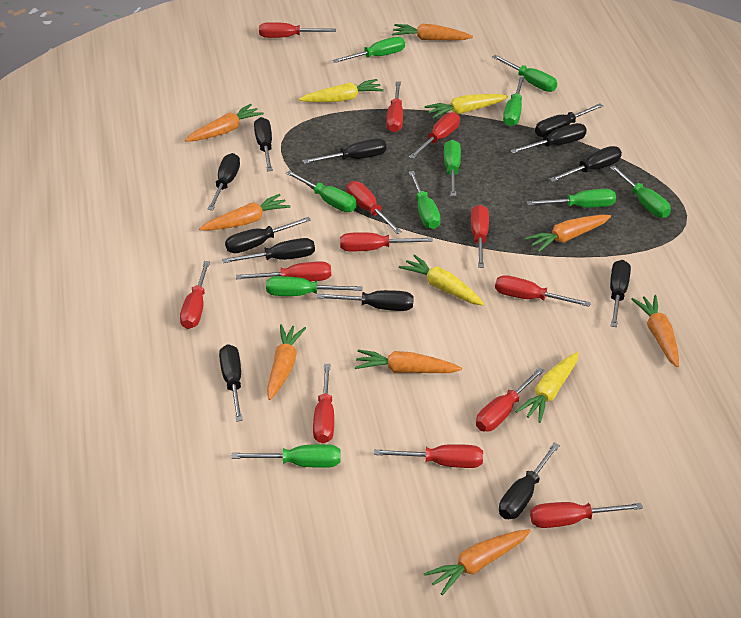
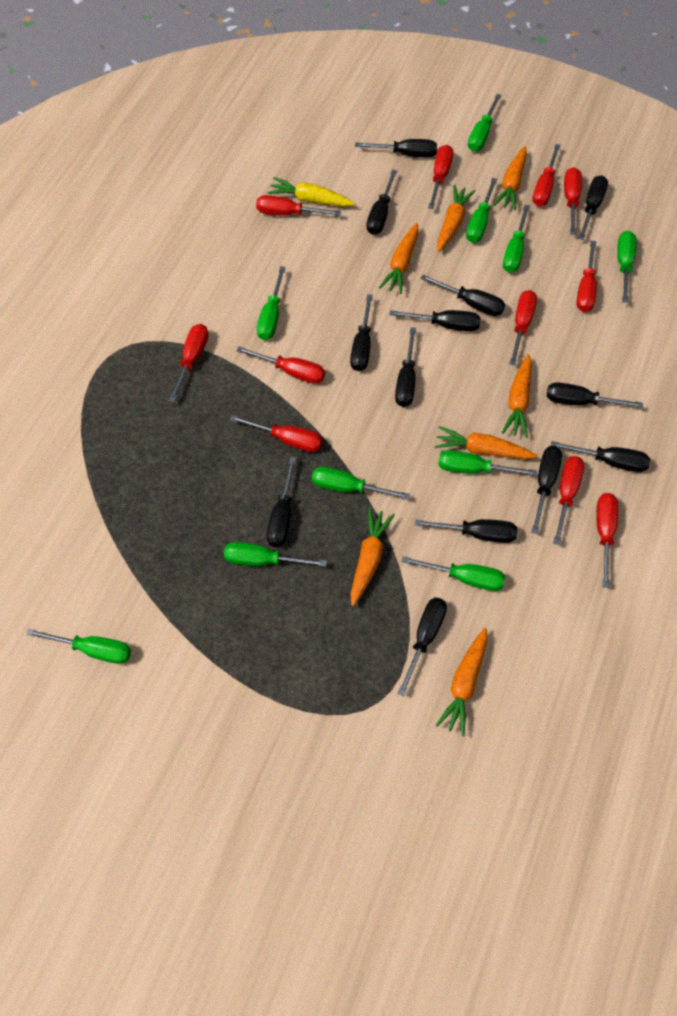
black screwdriver: 12 -> 13
orange carrot: 8 -> 7
red screwdriver: 13 -> 11
yellow carrot: 4 -> 1

